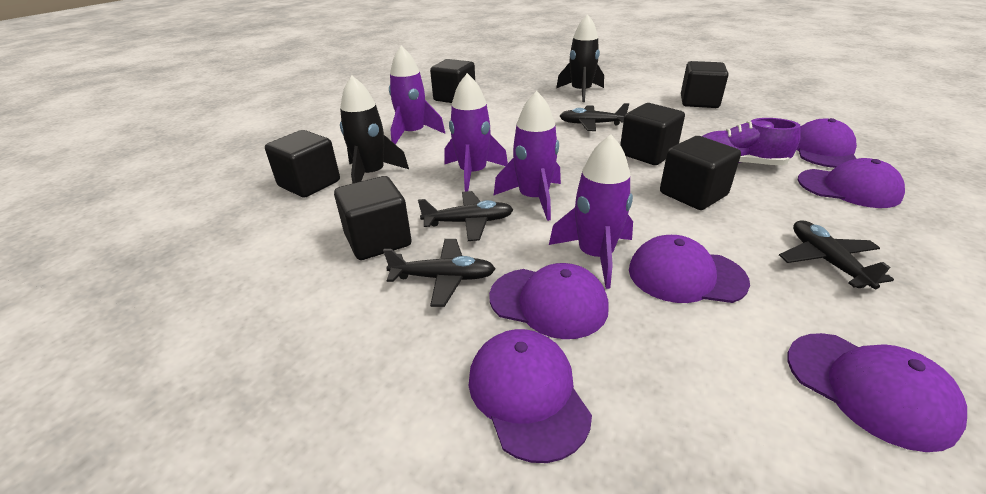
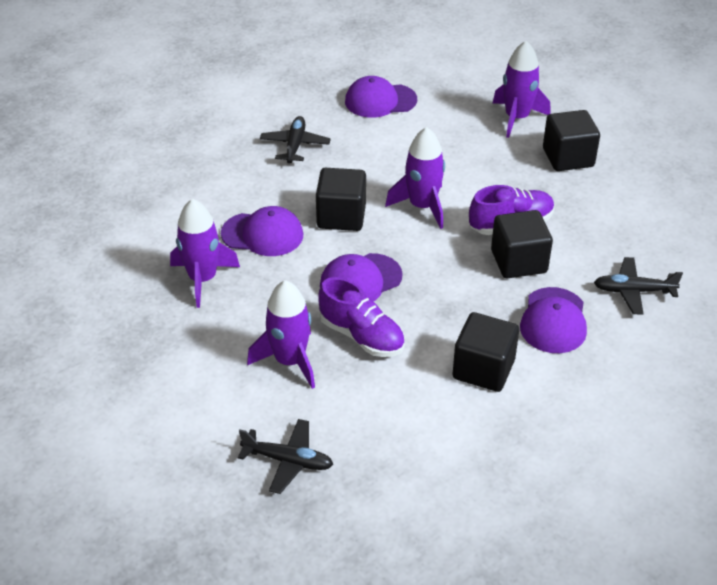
black cube: 6 -> 4
black plane: 4 -> 3
black rocket: 2 -> 0
purple cap: 6 -> 4
purple shoe: 1 -> 2

